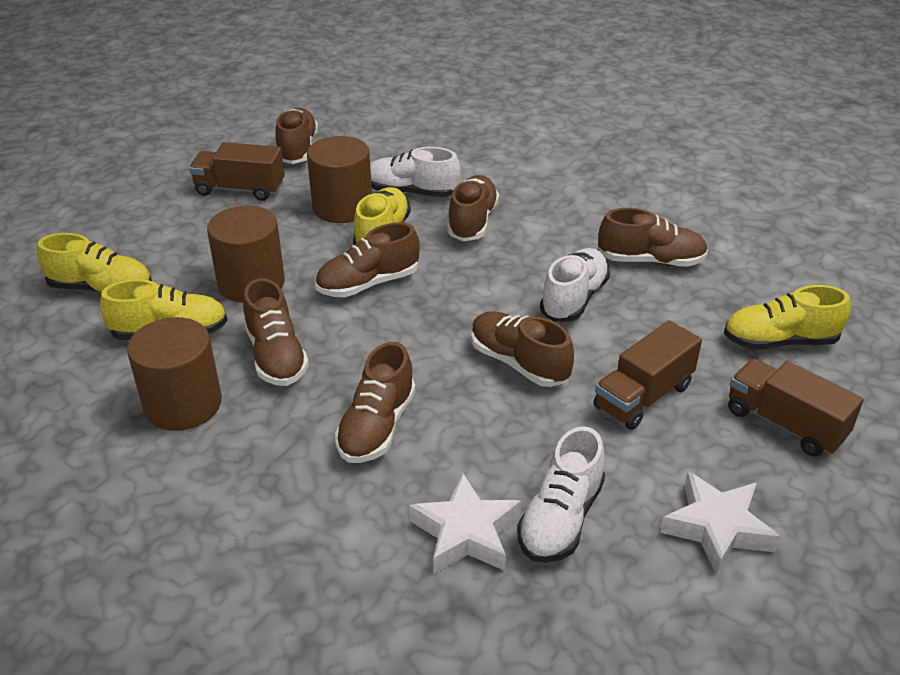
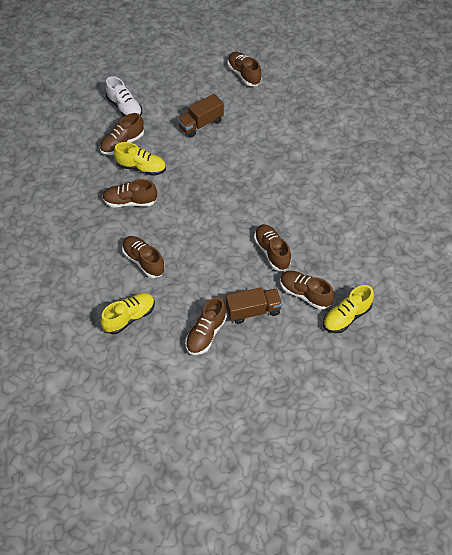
brown cylinder: 3 -> 0
brown truck: 3 -> 2
white shoe: 3 -> 1
white star: 2 -> 0
yellow shoe: 4 -> 3

